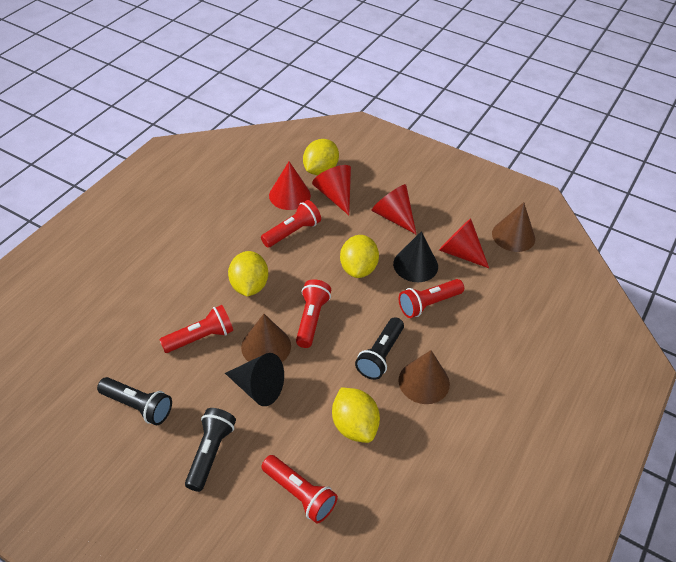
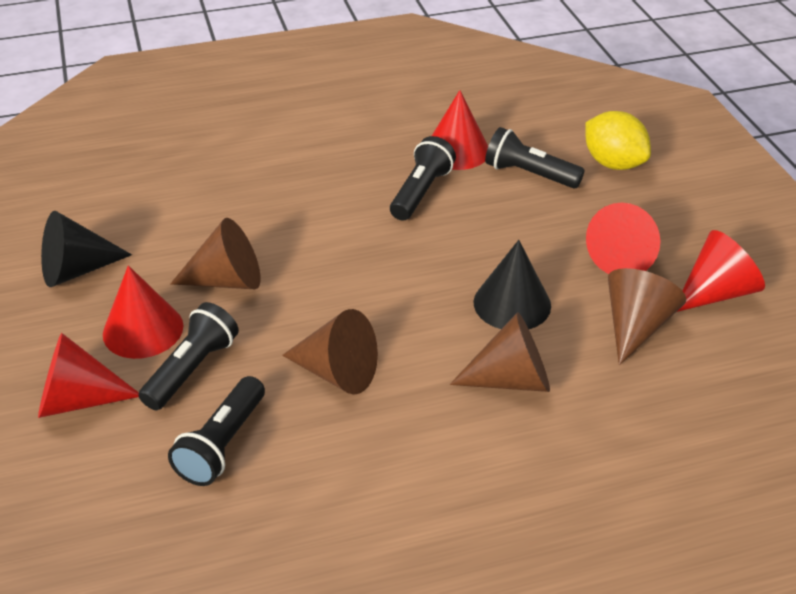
black flashlight: 3 -> 4
brown cone: 3 -> 4
red cone: 4 -> 5
red flashlight: 5 -> 0
yellow lemon: 4 -> 1

